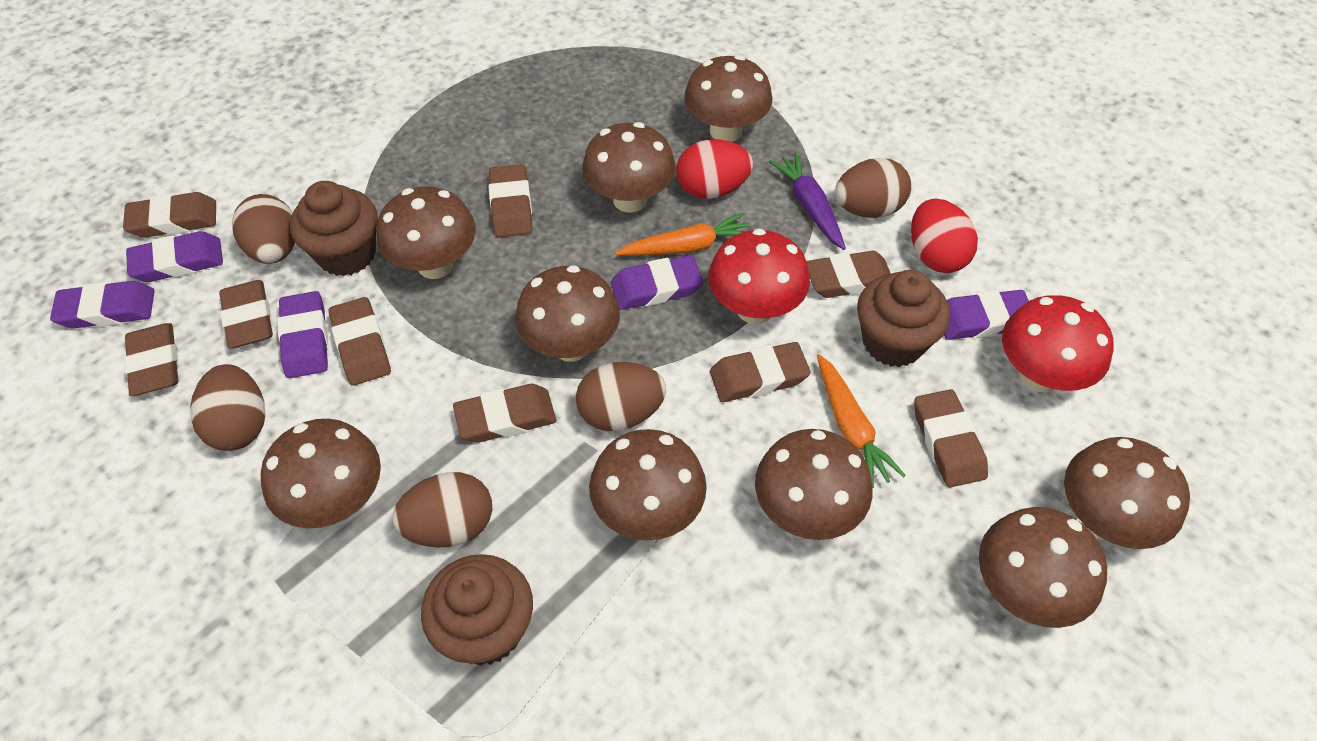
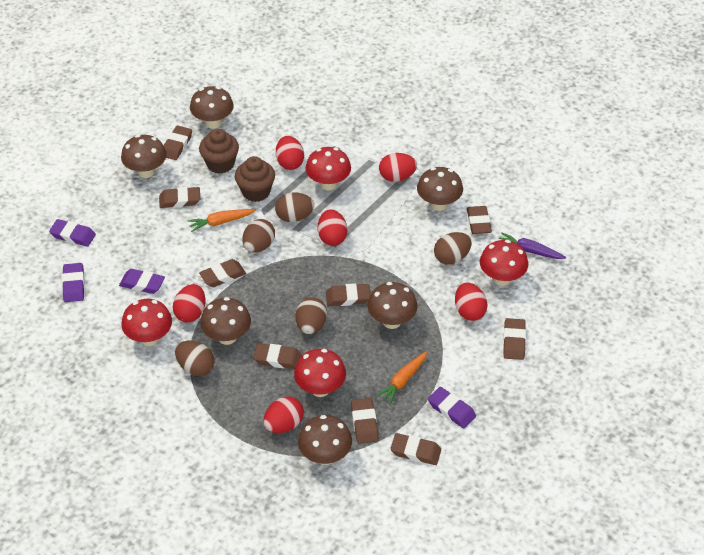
brown cupcake: 3 -> 2
brown mushroom: 9 -> 6
purple eraser: 5 -> 4
red egg: 2 -> 6
red mushroom: 2 -> 4

